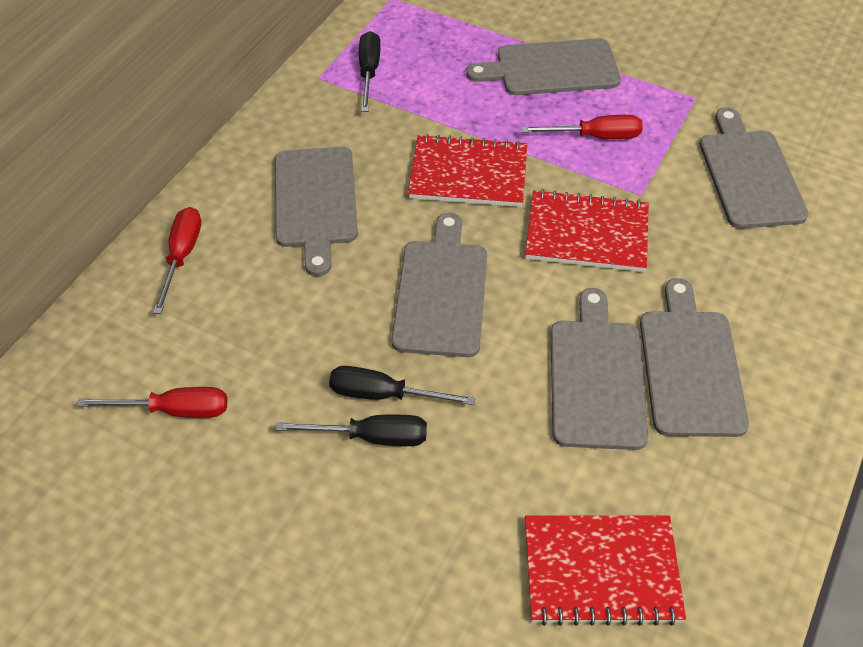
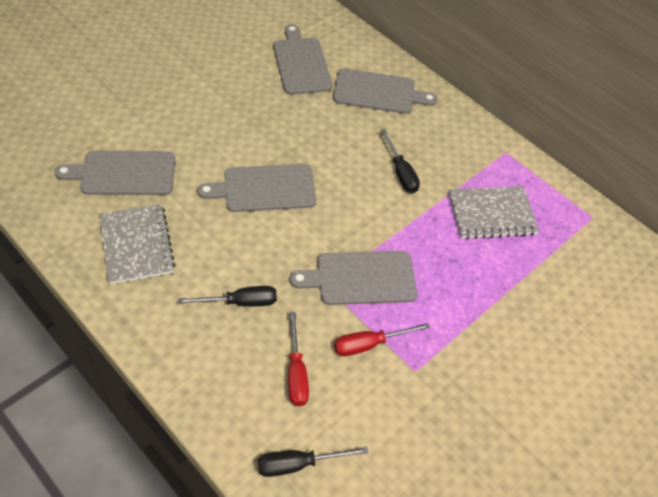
grey cutting board: 6 -> 5
grey notebook: 0 -> 2
red notebook: 3 -> 0
red screwdriver: 3 -> 2

